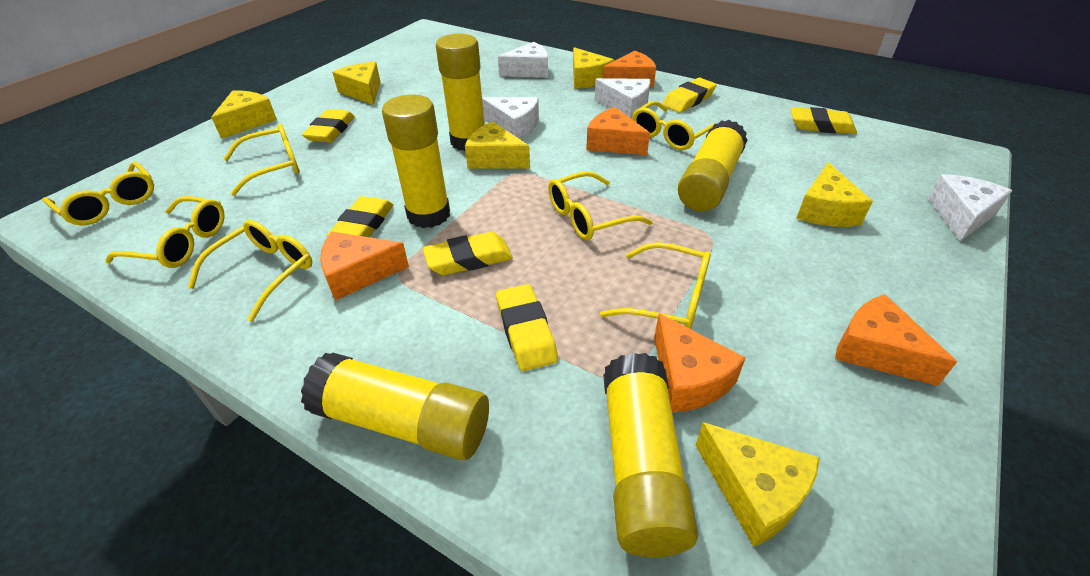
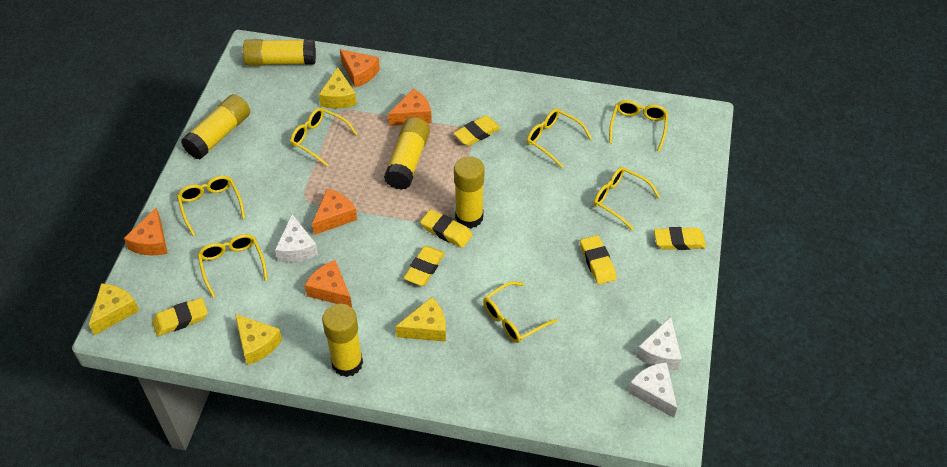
white cheese: 4 -> 3
yellow cheese: 6 -> 4

